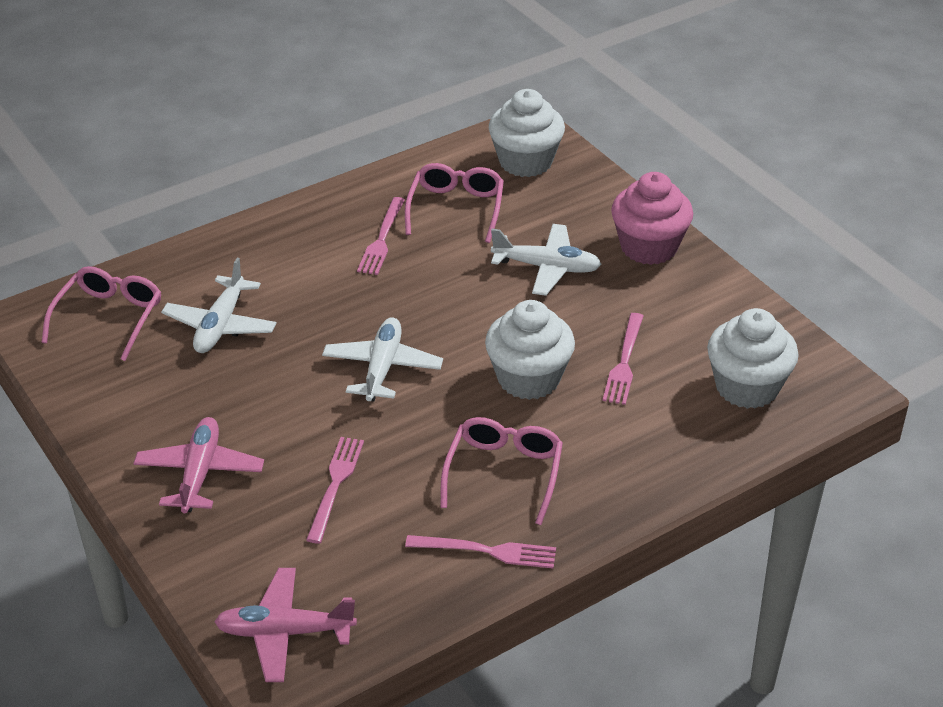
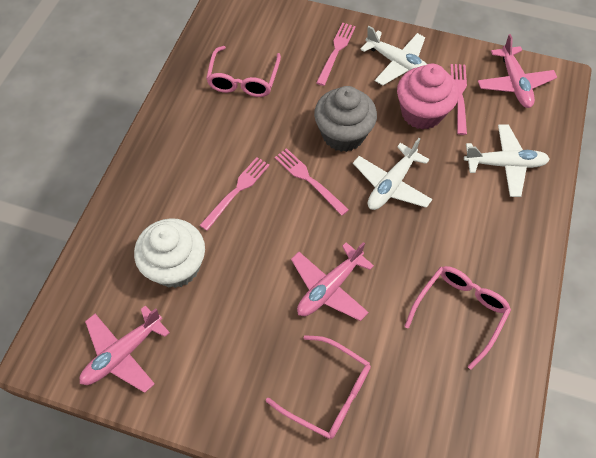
grey cupcake: 0 -> 1
pink plane: 2 -> 3
white cupcake: 3 -> 1

